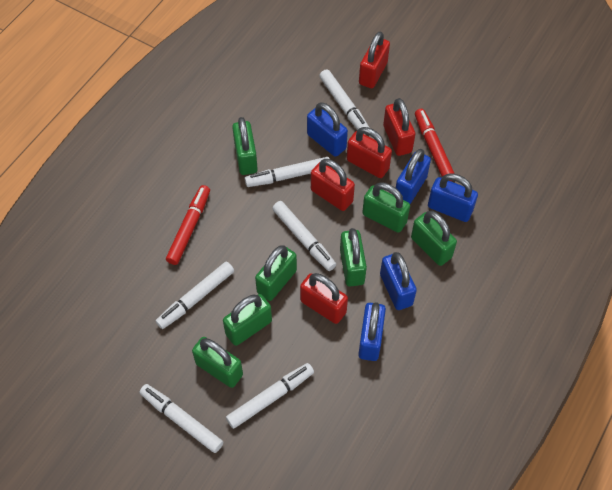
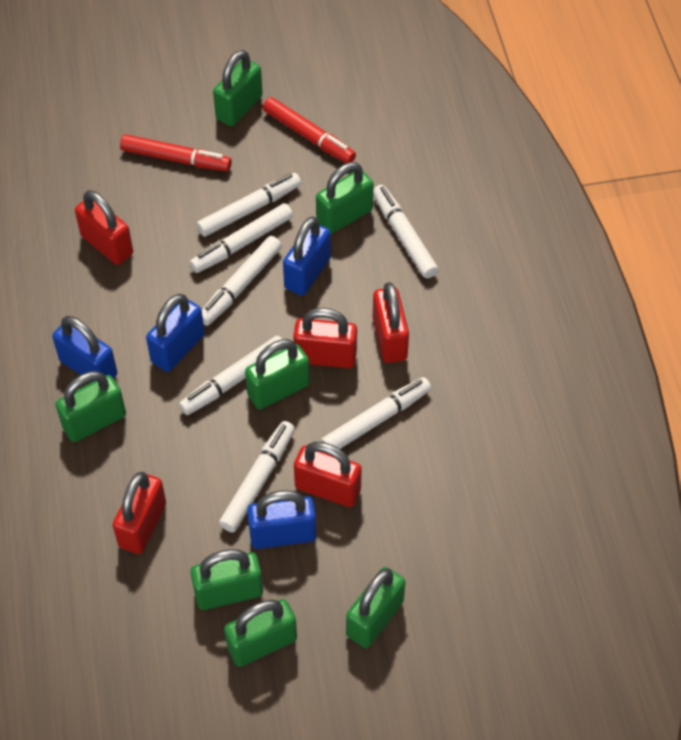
blue padlock: 5 -> 4
white marker: 6 -> 7

